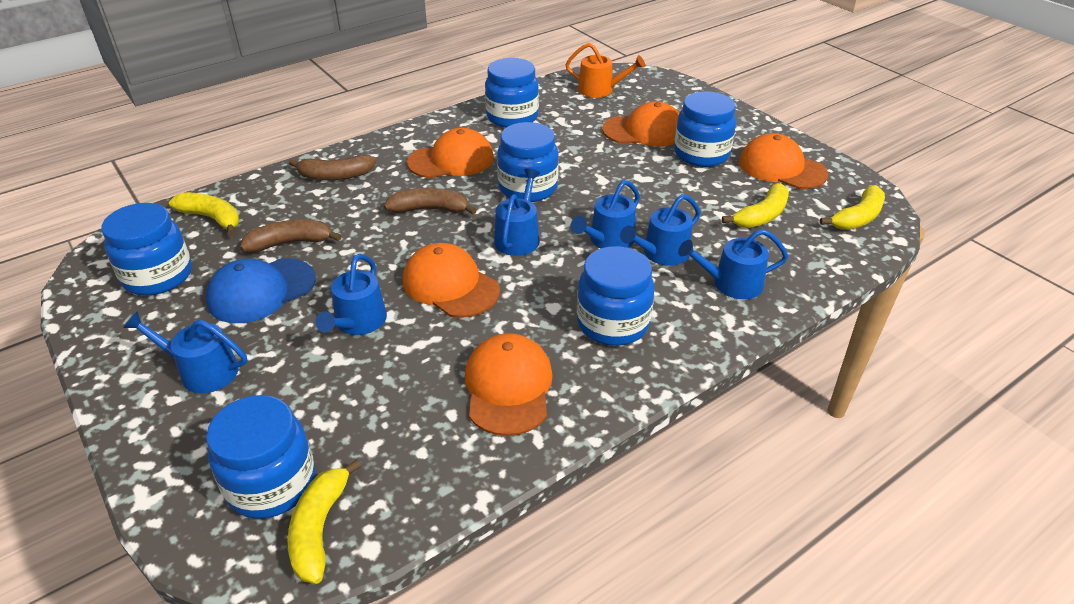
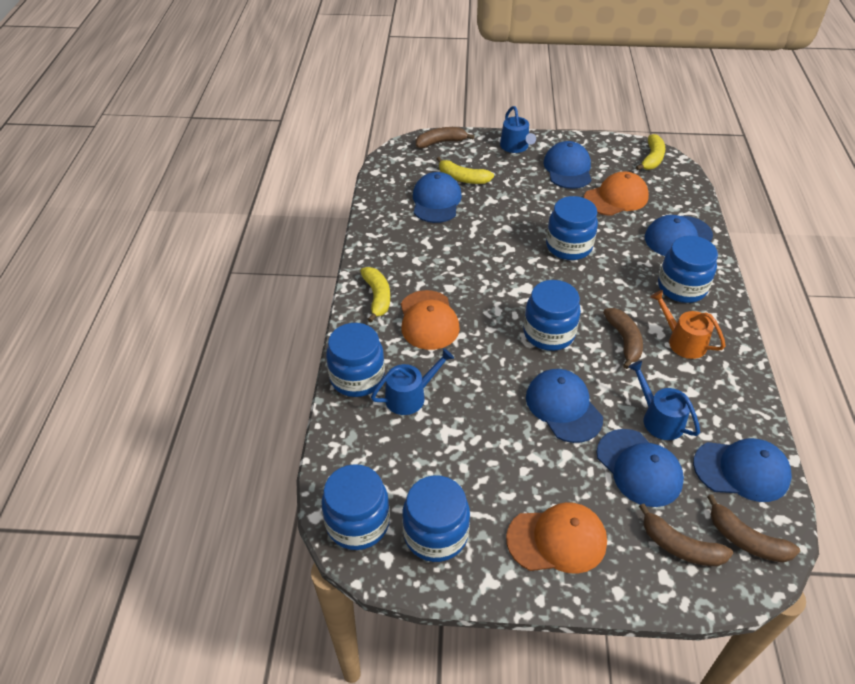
blue cap: 1 -> 6
blue watering can: 6 -> 3
brown banana: 3 -> 4
orange cap: 5 -> 3
yellow banana: 4 -> 3

